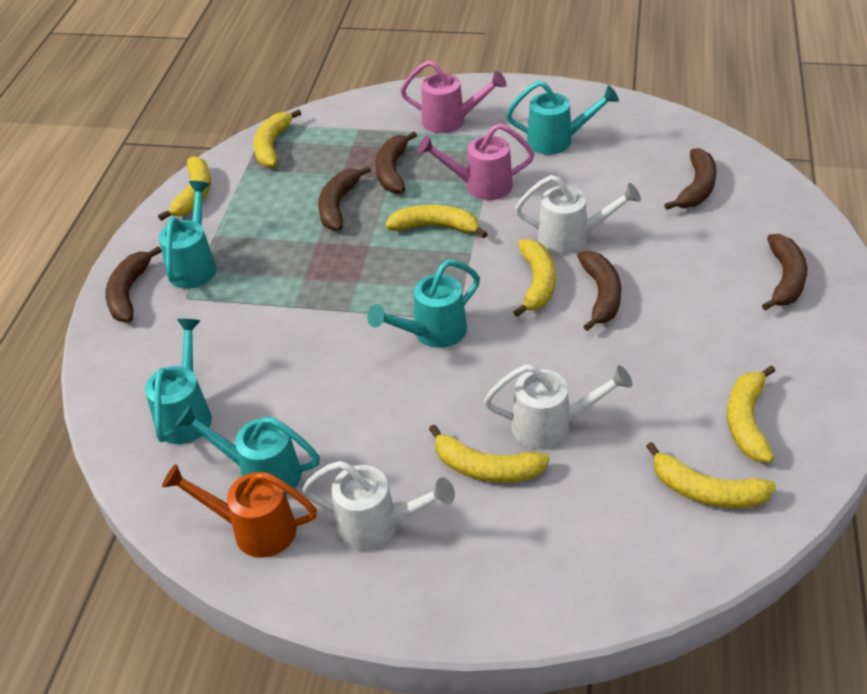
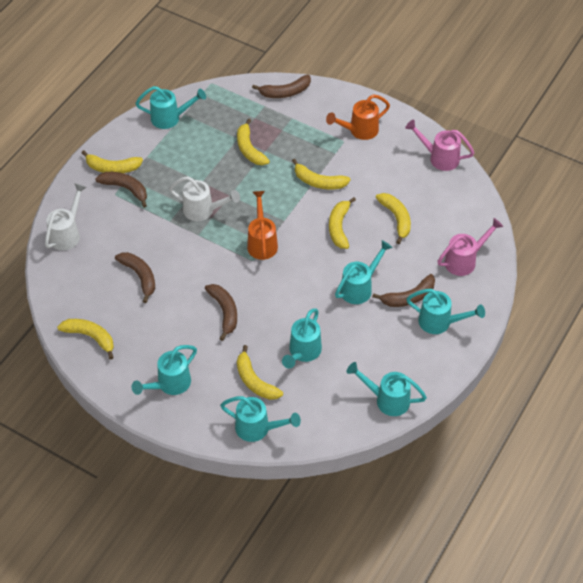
brown banana: 6 -> 5
orange watering can: 1 -> 2
turquoise watering can: 5 -> 7
white watering can: 3 -> 2

